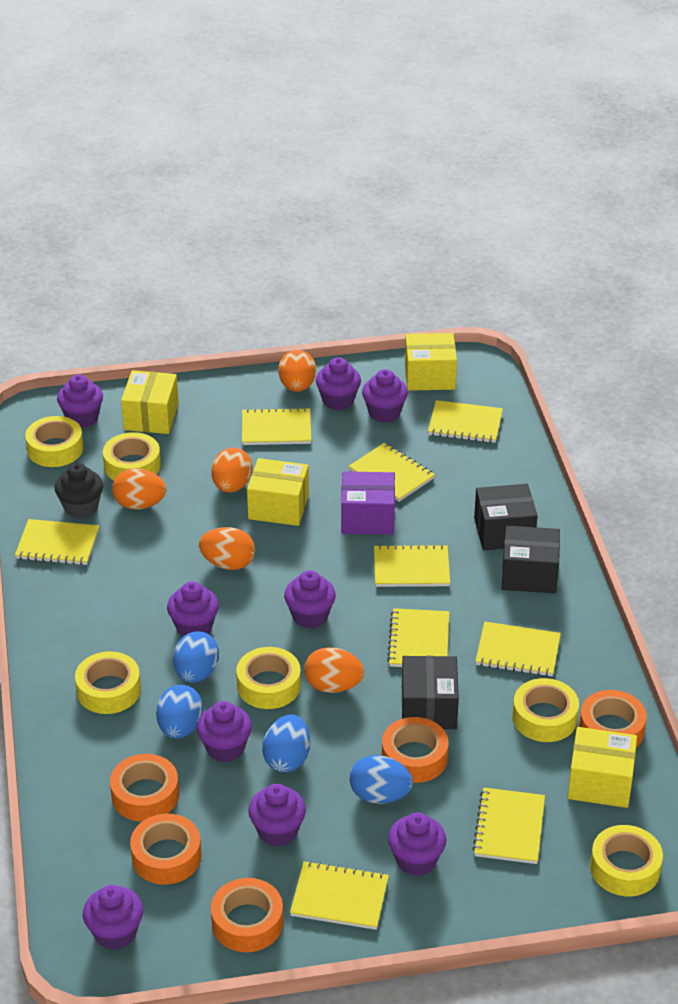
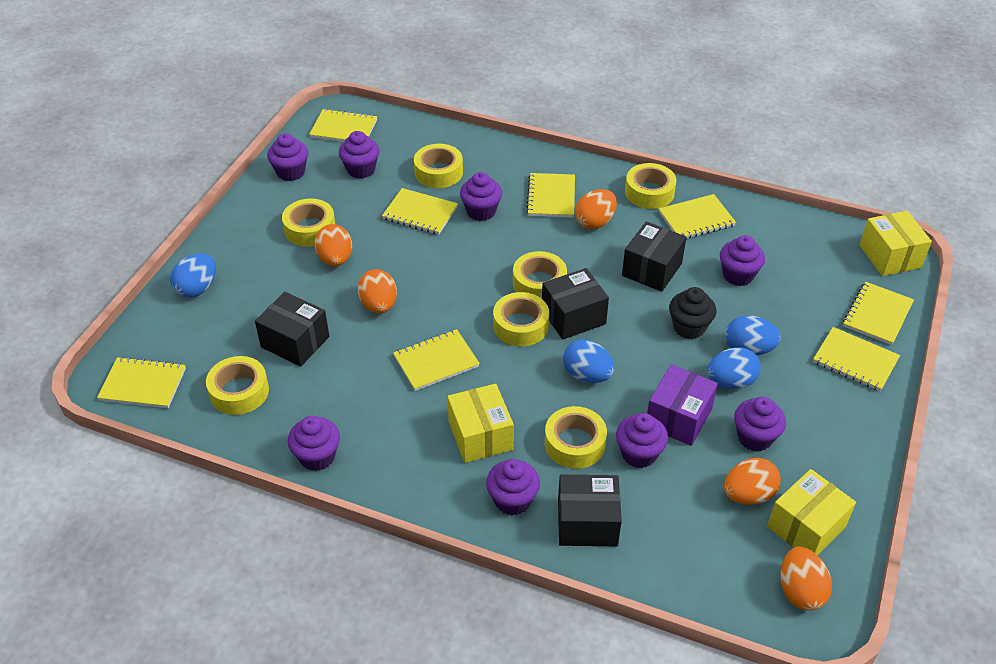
black box: 3 -> 4
orange tape: 5 -> 0
purple cupcake: 9 -> 8
yellow box: 4 -> 3
yellow notebook: 9 -> 8
yellow tape: 6 -> 7

